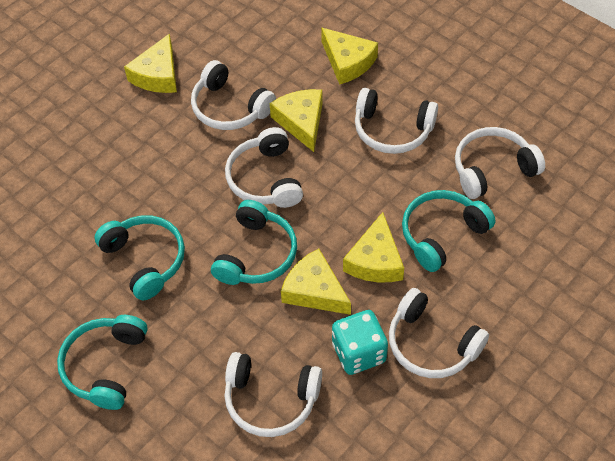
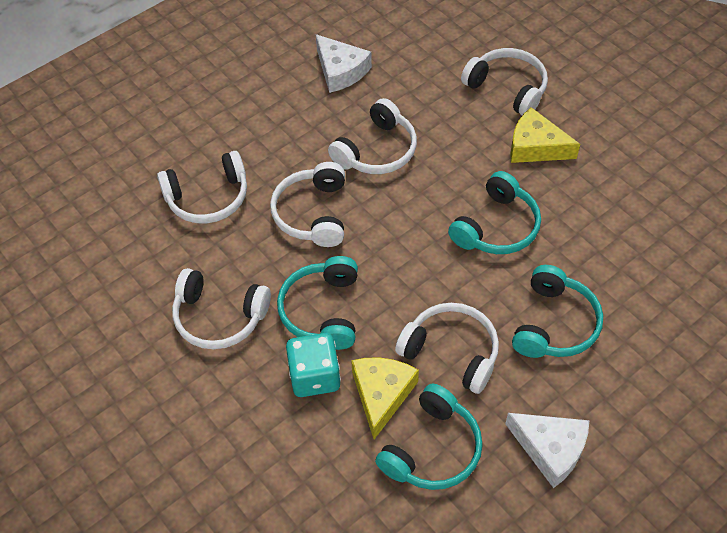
white cheese: 0 -> 2
yellow cheese: 5 -> 2

